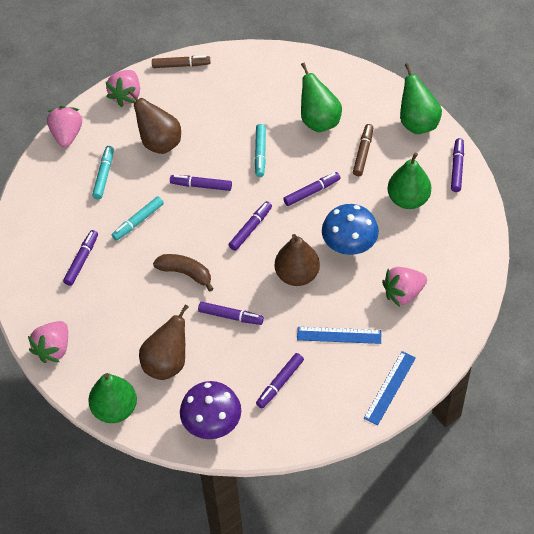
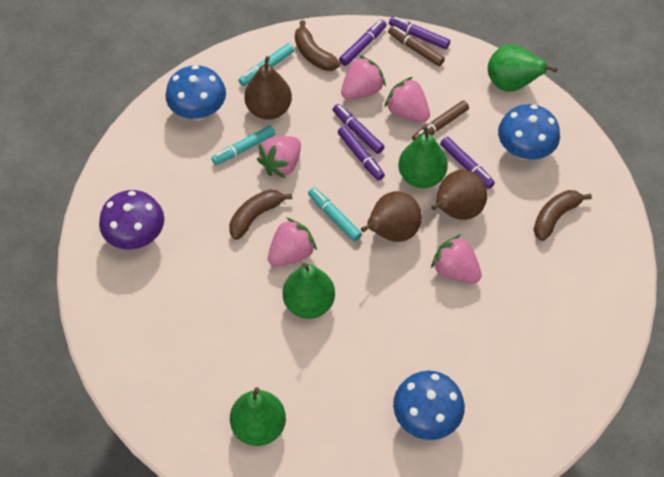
blue mushroom: 1 -> 3
blue ruler: 2 -> 0
brown banana: 1 -> 3
pink strawberry: 4 -> 5
purple marker: 7 -> 5

